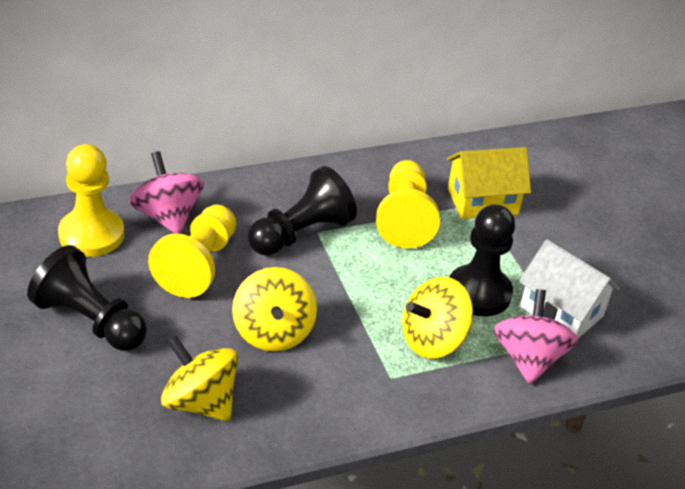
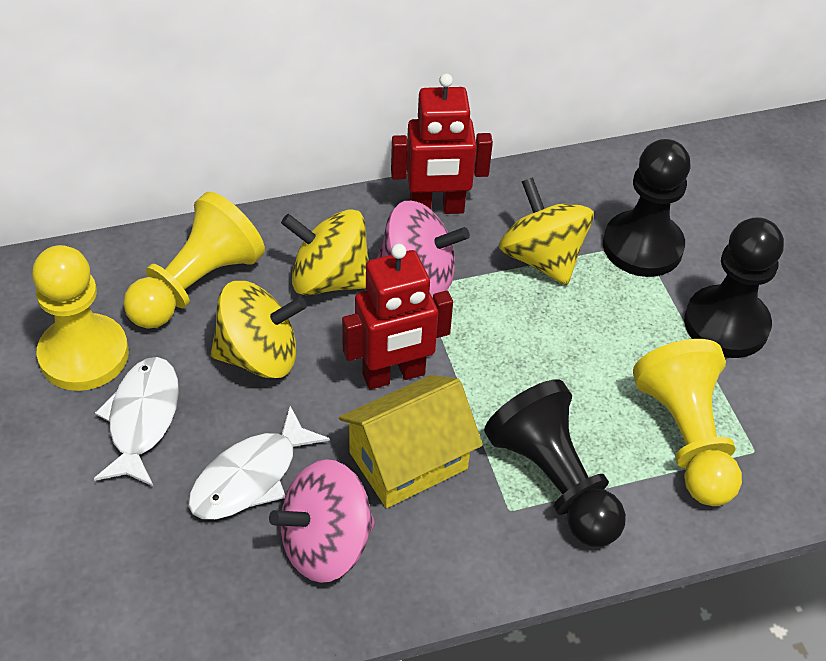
red robot: 0 -> 2
white fish: 0 -> 2
white house: 1 -> 0

